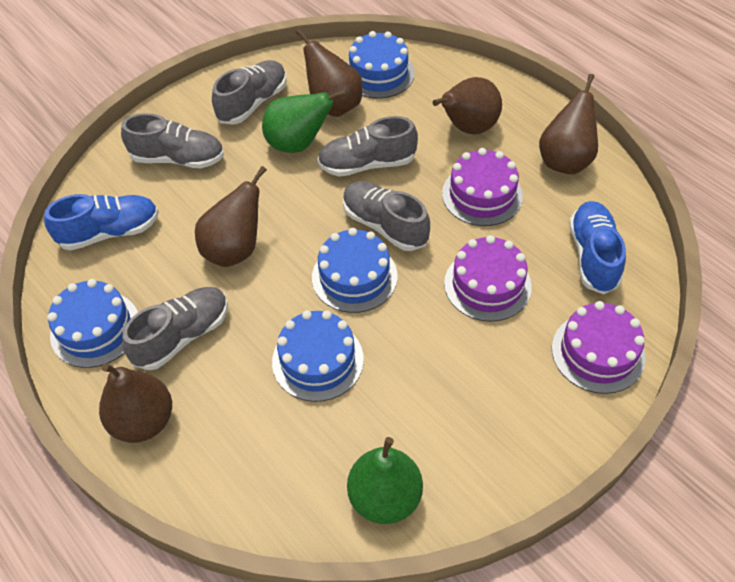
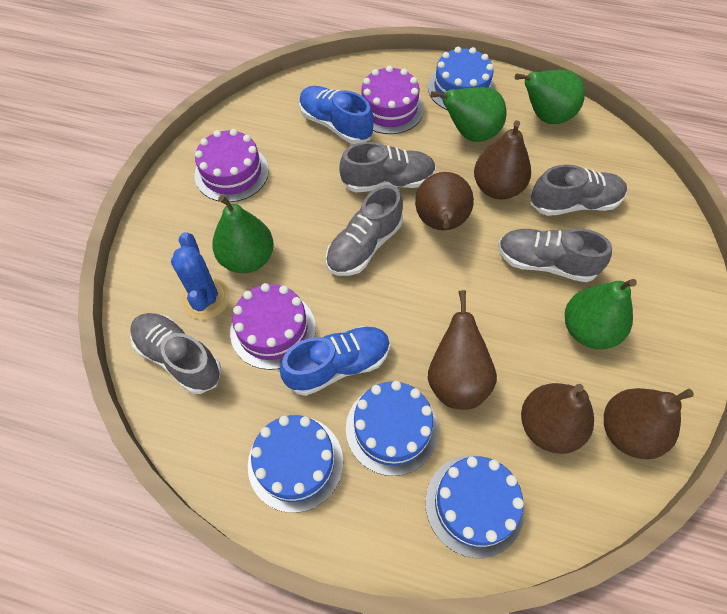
blue cactus: 0 -> 1
green pear: 2 -> 4

